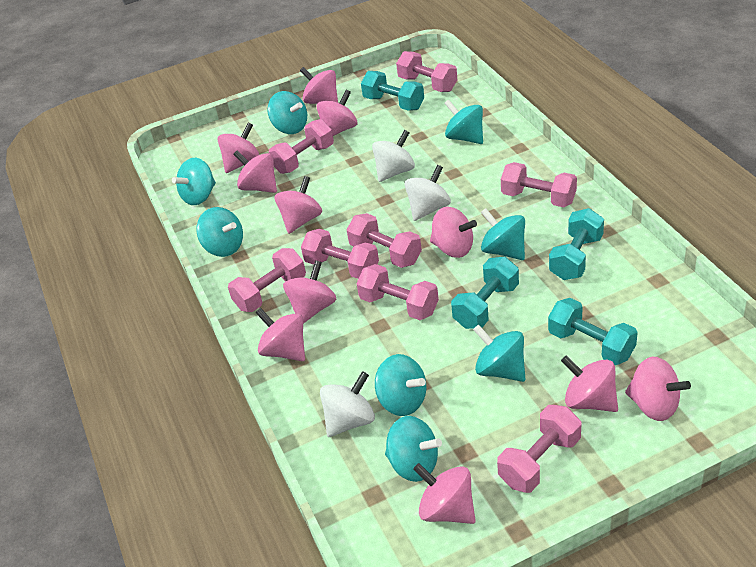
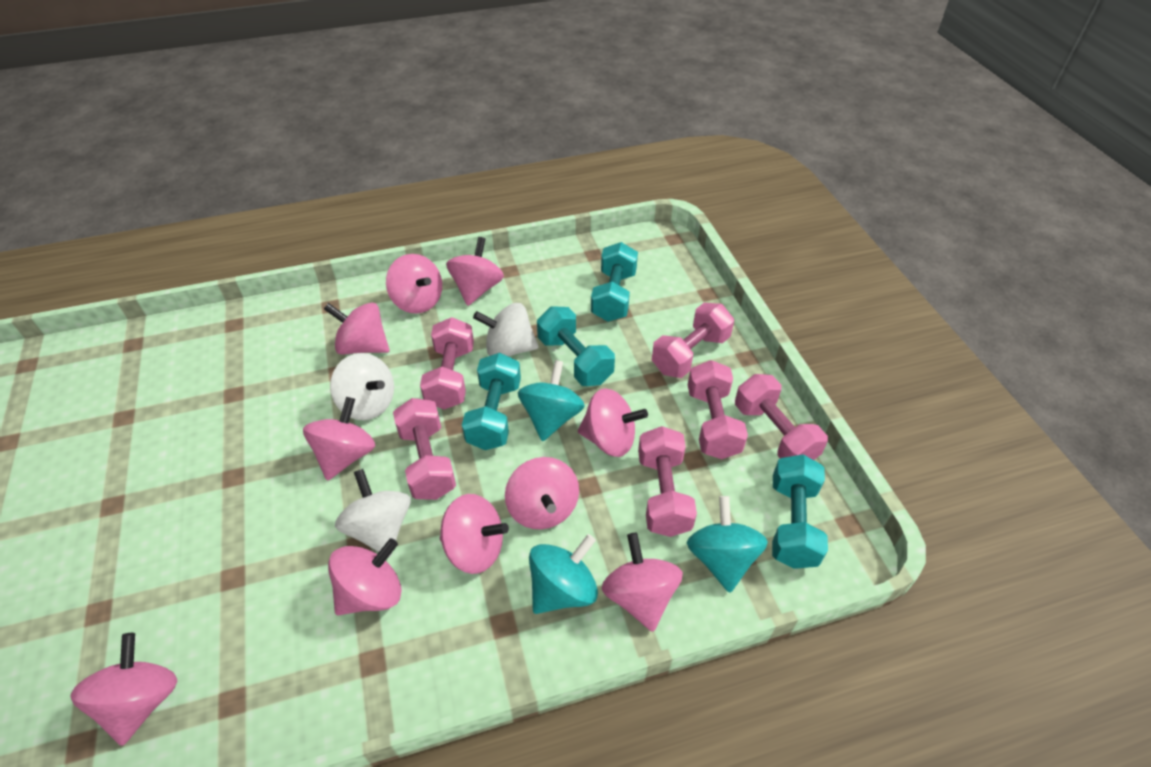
pink dumbbell: 8 -> 6
pink spinning top: 11 -> 10
turquoise spinning top: 8 -> 3

